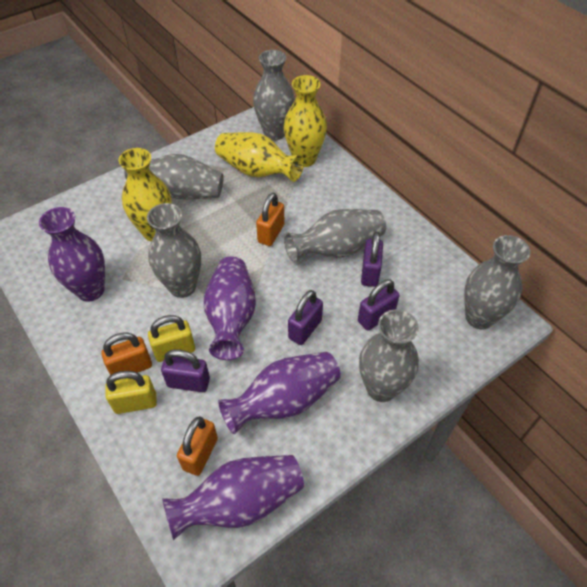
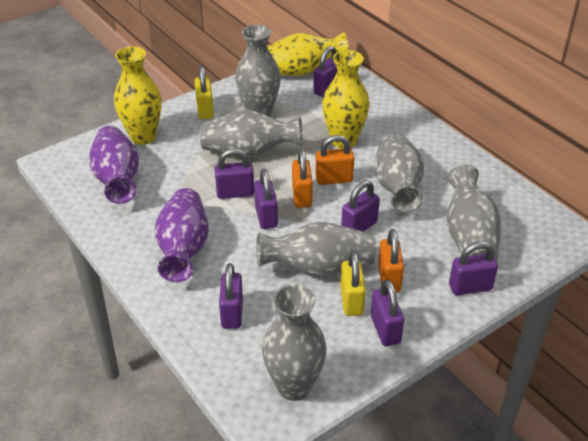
purple padlock: 4 -> 7
purple vase: 4 -> 2

